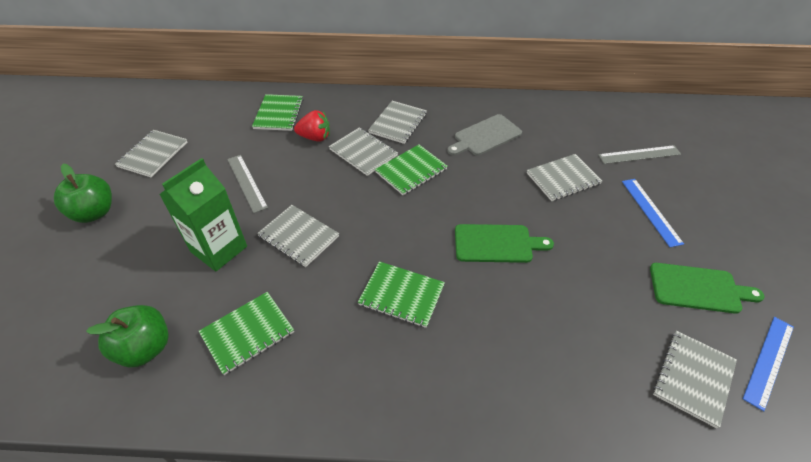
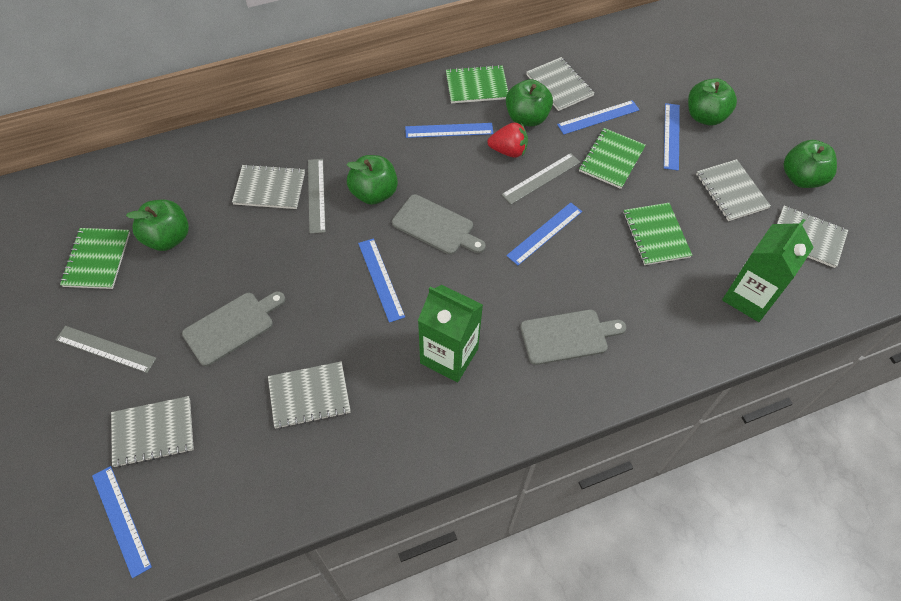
blue ruler: 2 -> 6
green apple: 2 -> 5
green carton: 1 -> 2
green cutting board: 2 -> 0
grey cutting board: 1 -> 3
grey ruler: 2 -> 3

